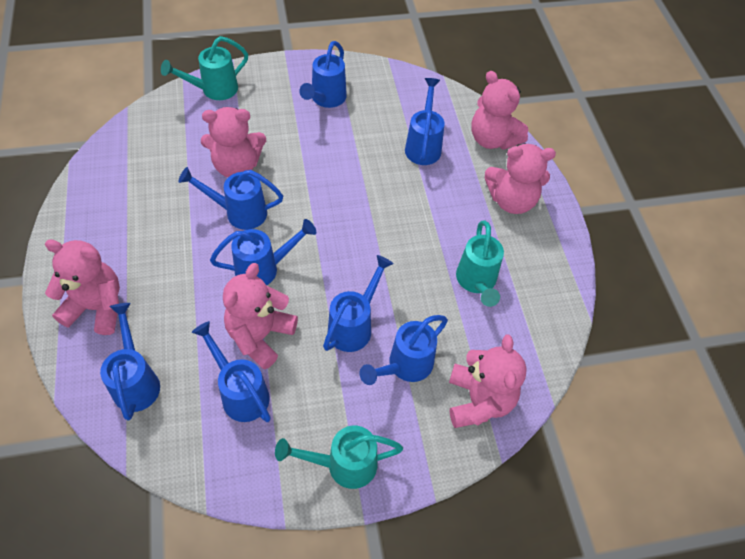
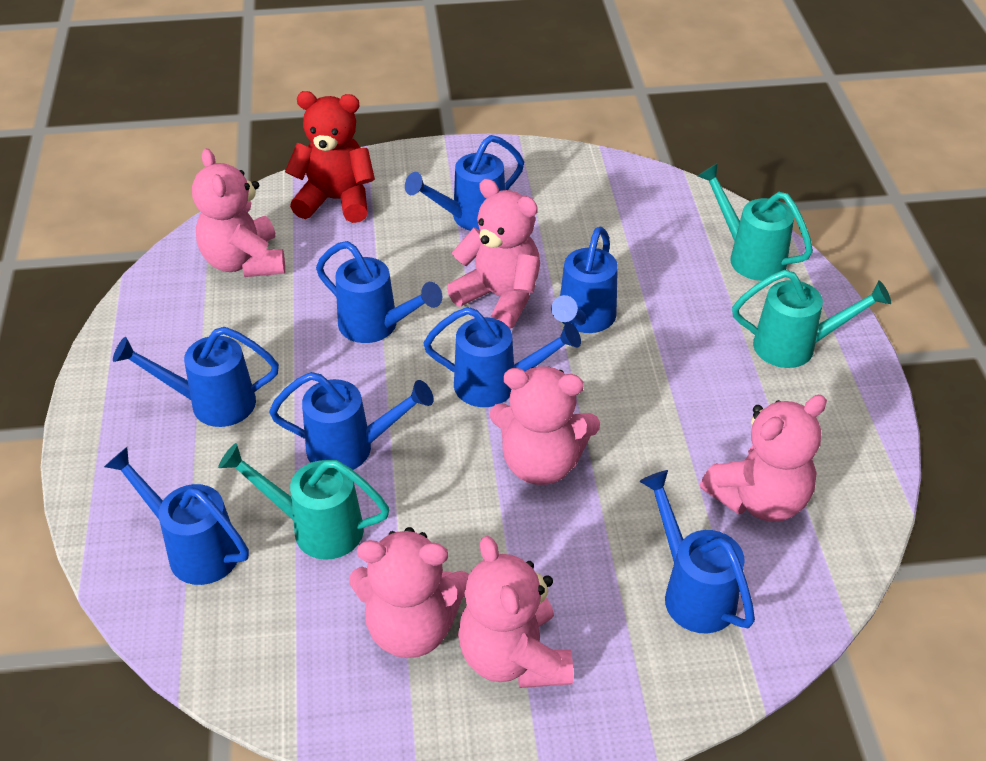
red teddy bear: 0 -> 1

